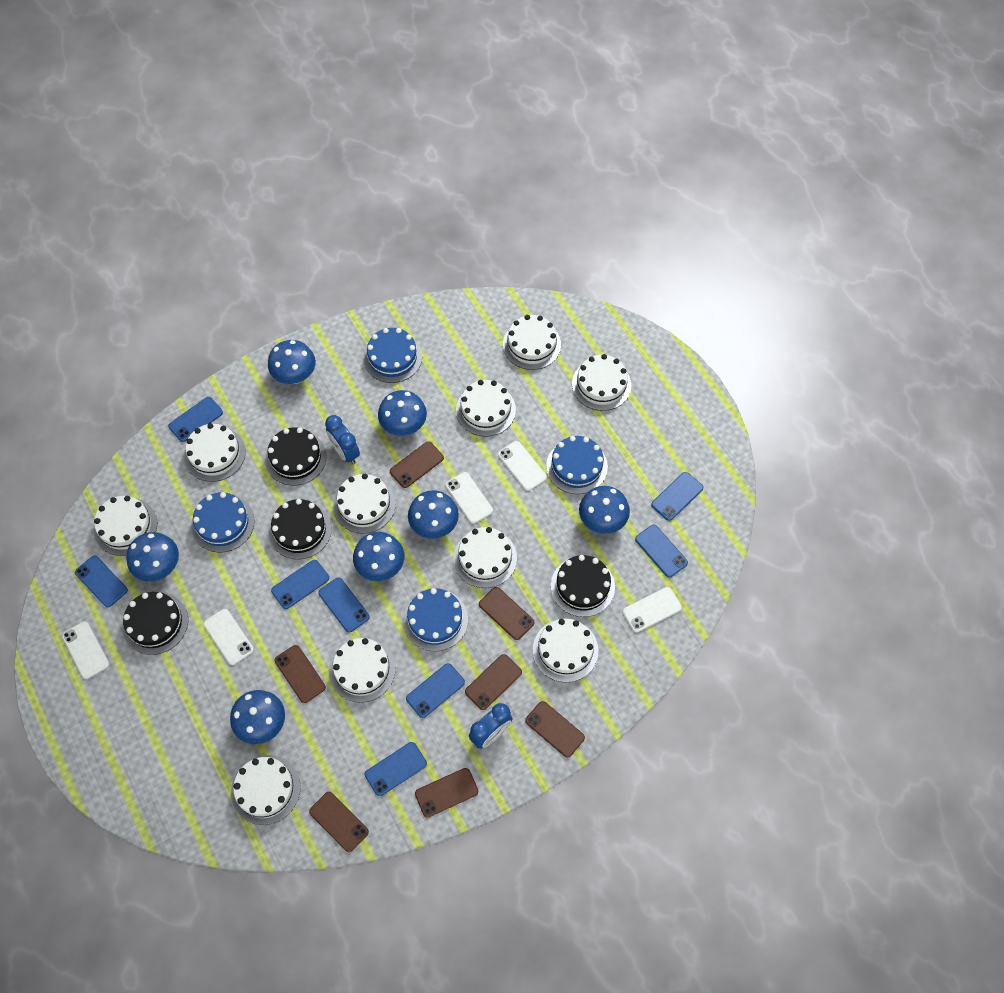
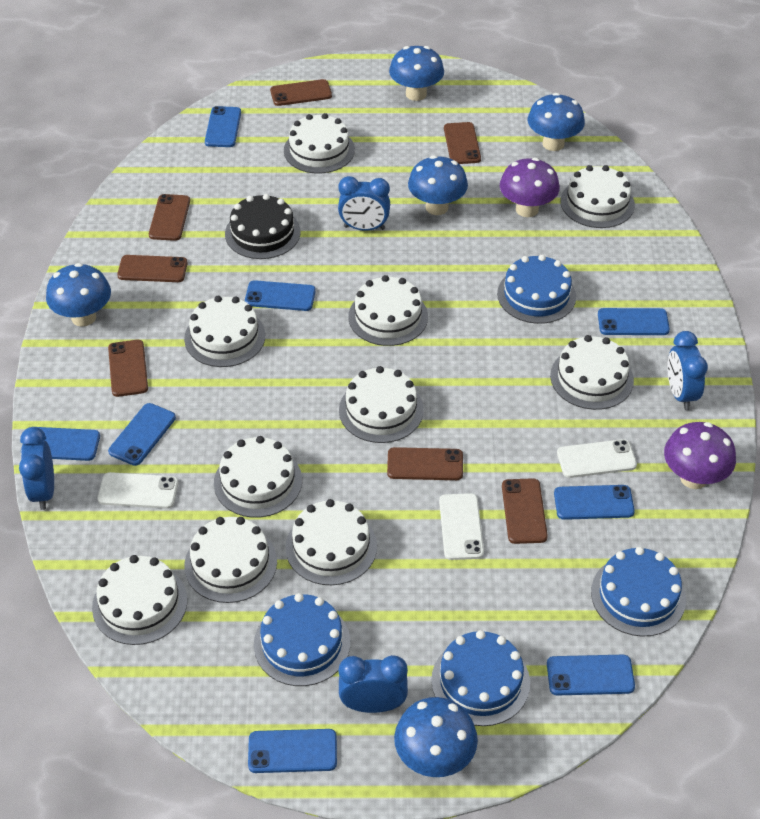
black cake: 4 -> 1
blue clock: 2 -> 4
blue mushroom: 7 -> 5
purple mushroom: 0 -> 2
white phone: 5 -> 3

